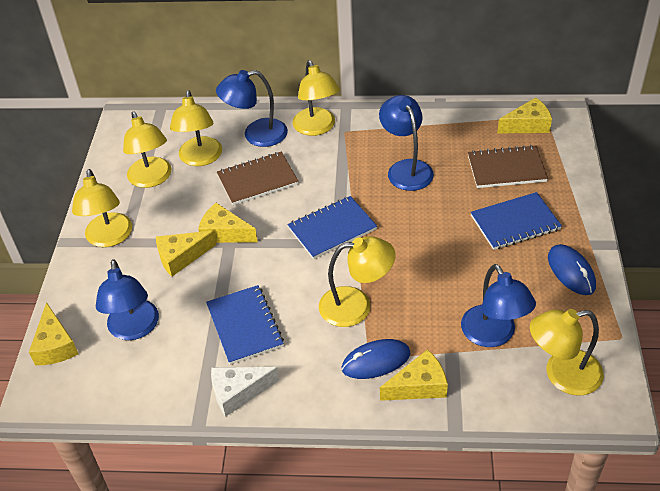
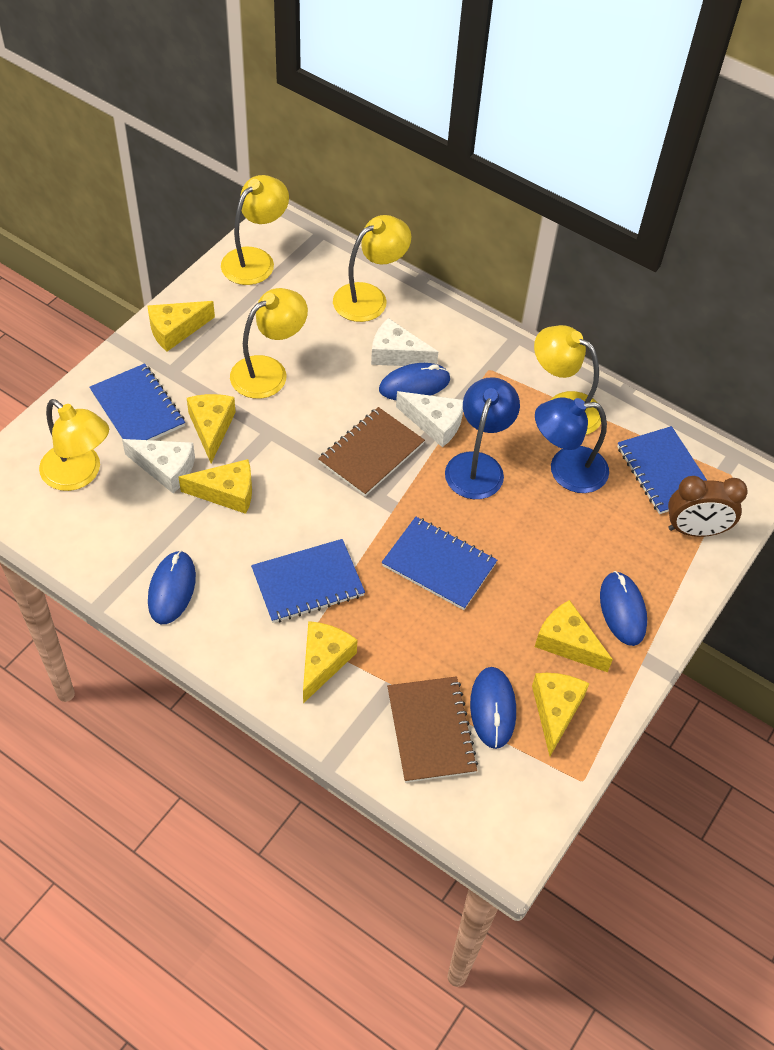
blue lamp: 4 -> 2
blue mouse: 2 -> 4
blue notebook: 3 -> 4
brown clock: 0 -> 1
white cheese: 1 -> 3
yellow cheese: 5 -> 6
yellow lamp: 6 -> 5

